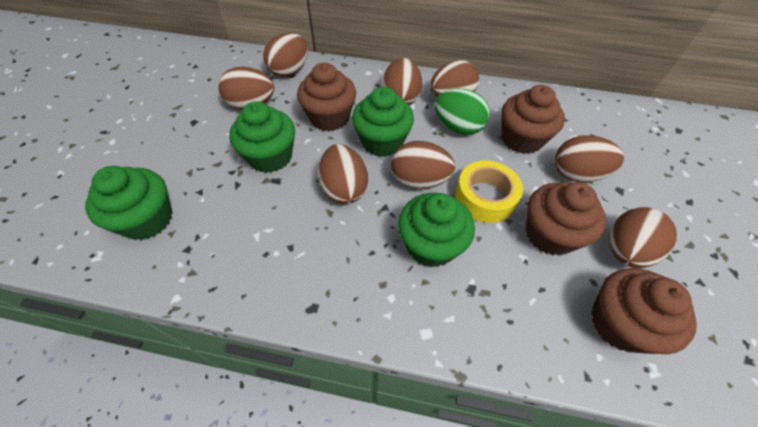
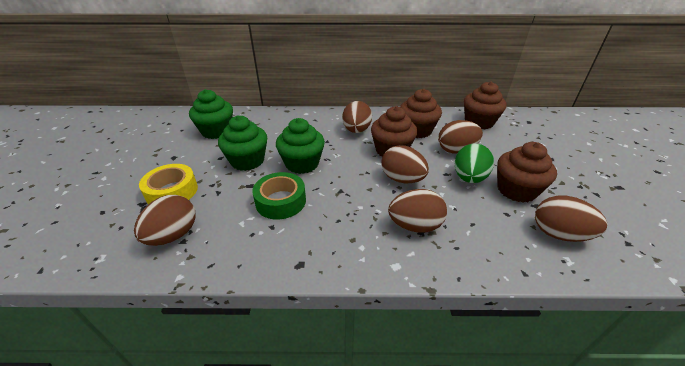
brown egg: 8 -> 6
green cupcake: 4 -> 3
green tape: 0 -> 1

